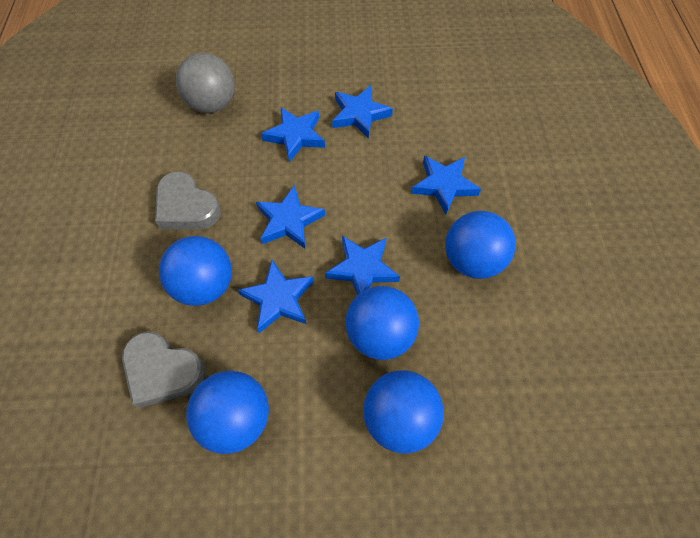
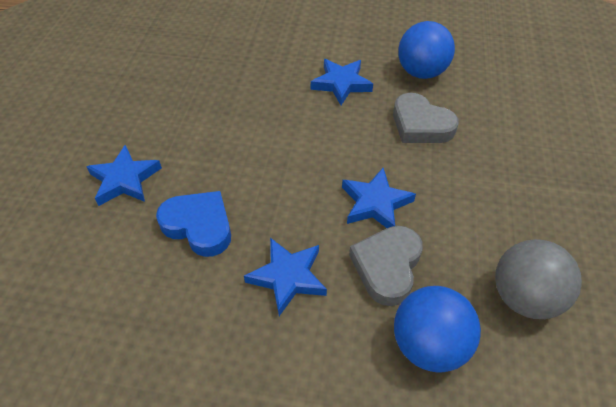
blue ball: 5 -> 2
blue heart: 0 -> 1
blue star: 6 -> 4

